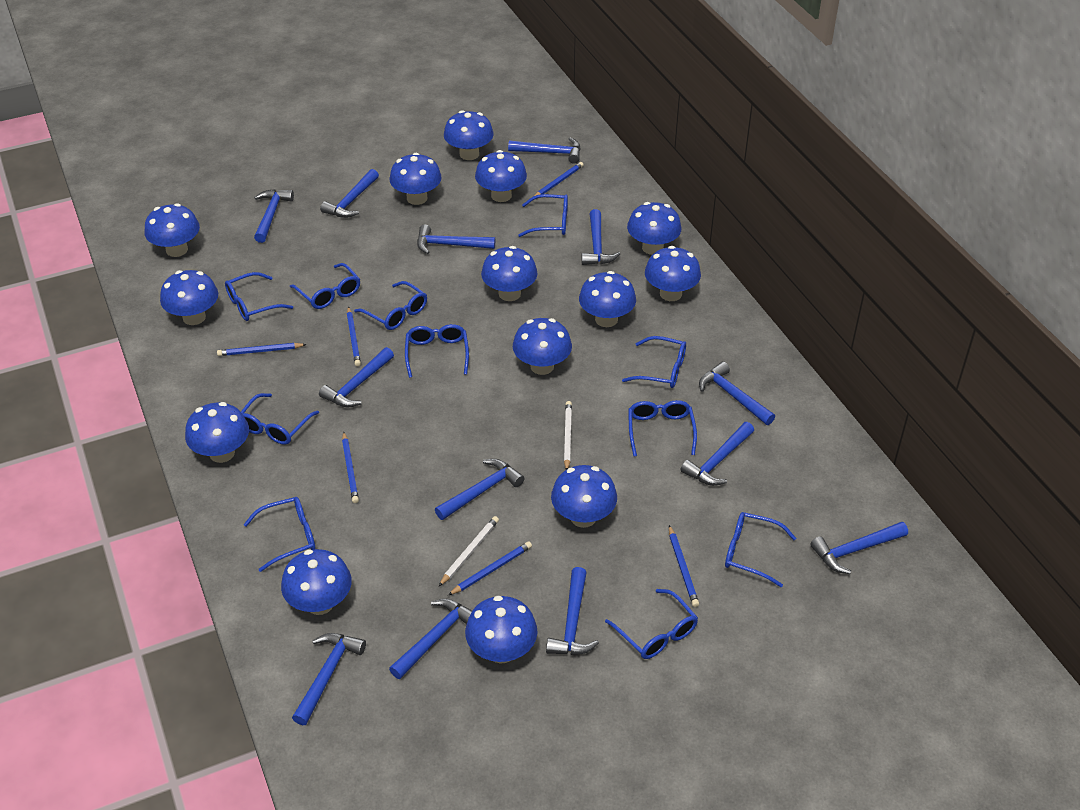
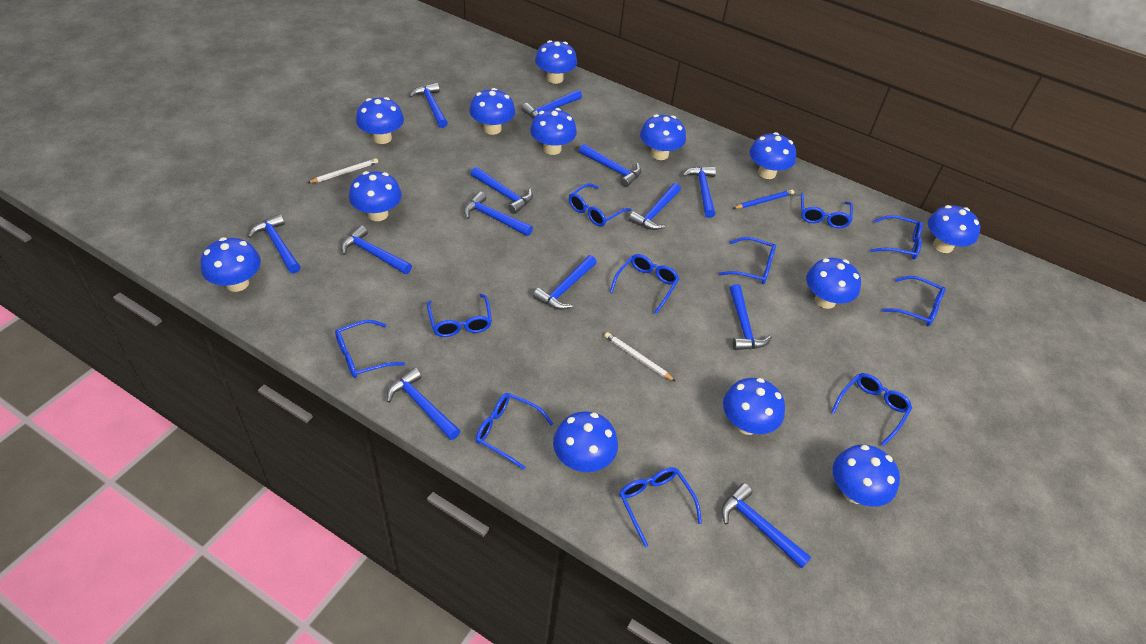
blue mushroom: 14 -> 13
blue pencil: 6 -> 1

